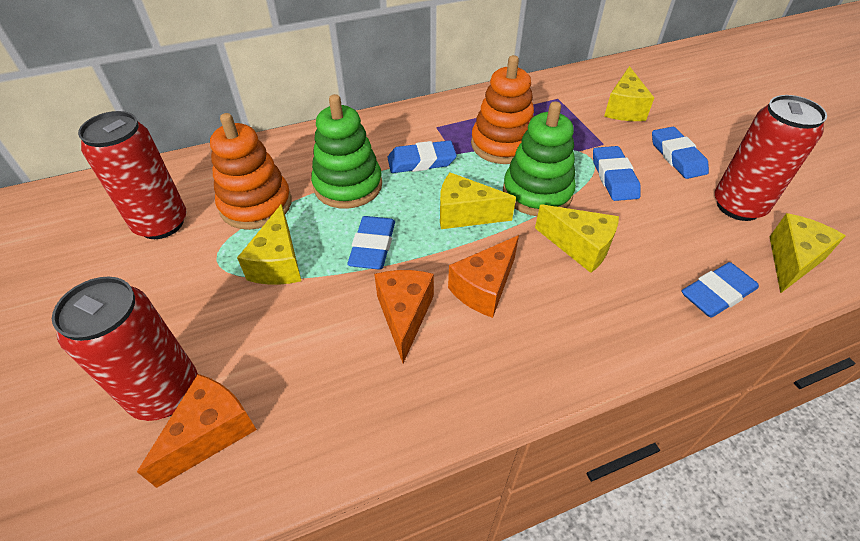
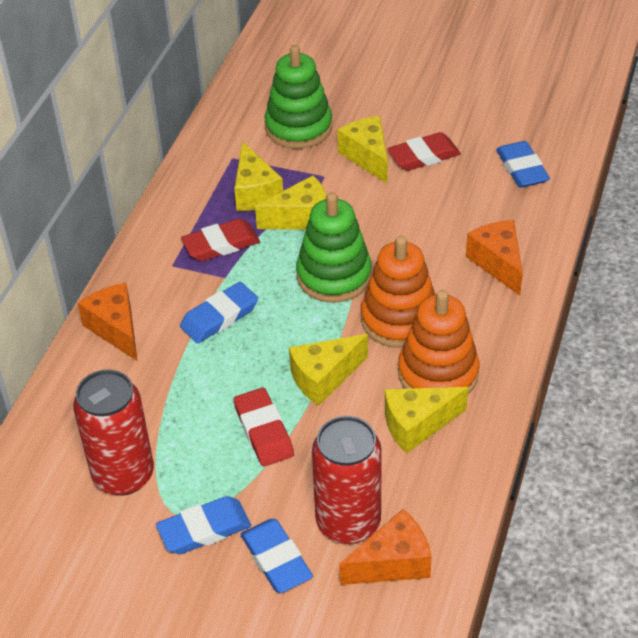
blue eraser: 5 -> 4
red can: 3 -> 2
red eraser: 0 -> 3

